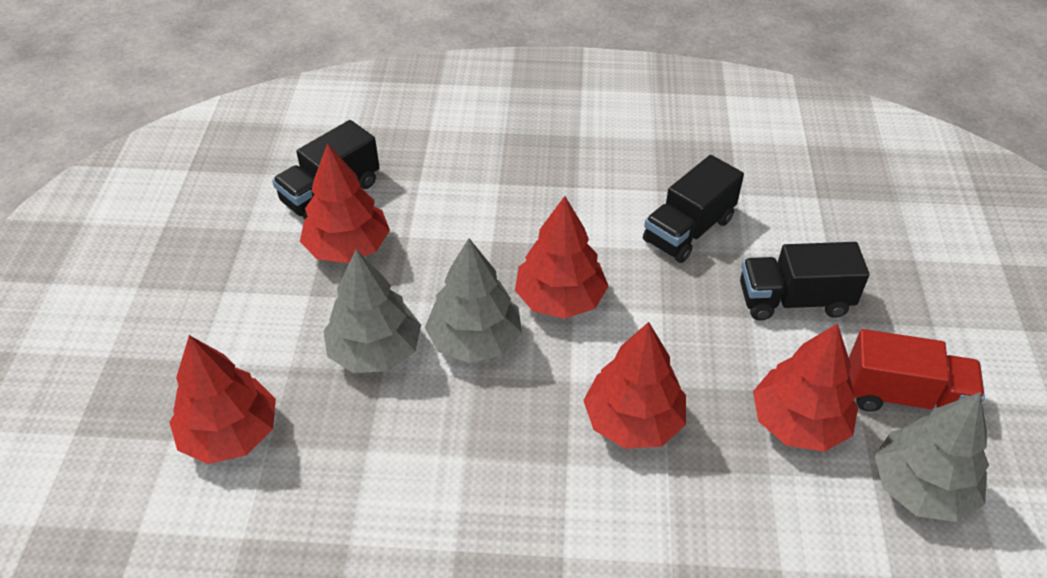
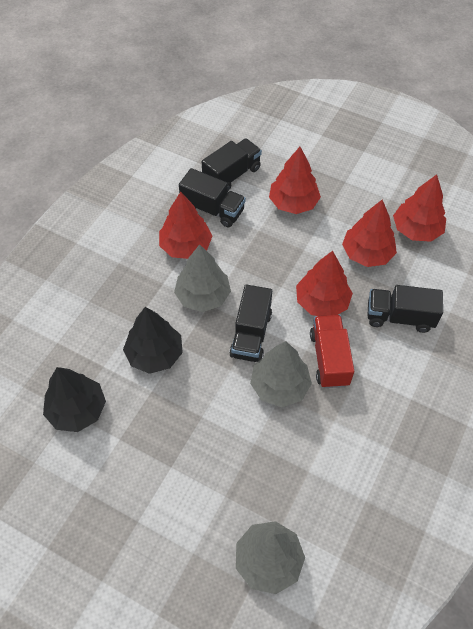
black tree: 0 -> 2
black truck: 3 -> 4

